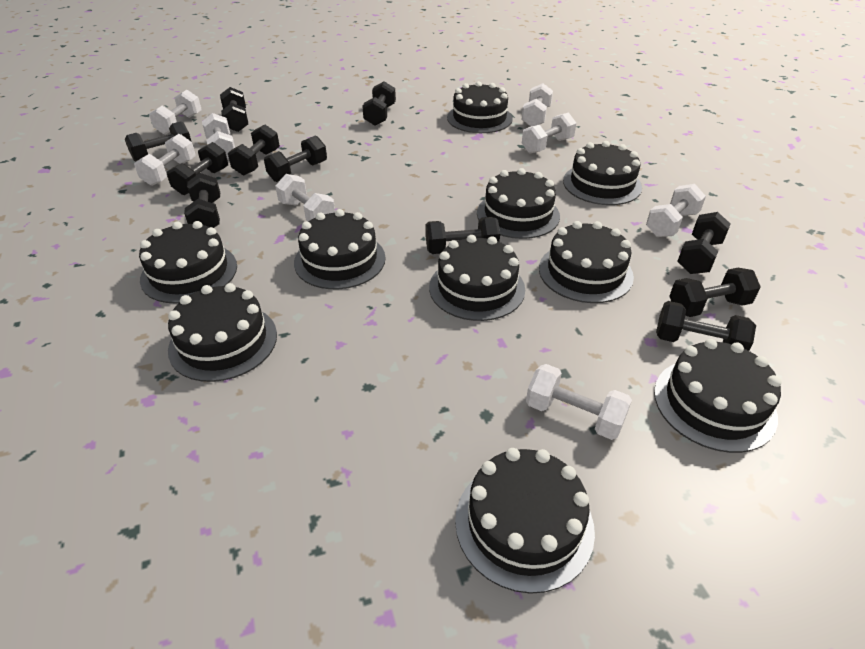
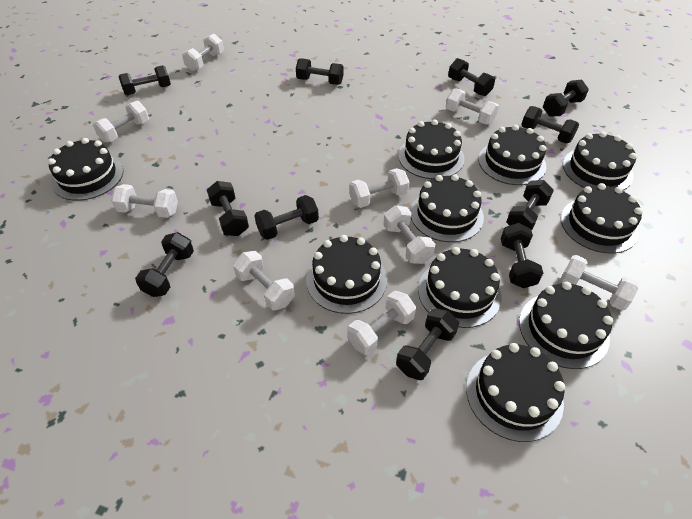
white dumbbell: 8 -> 9

